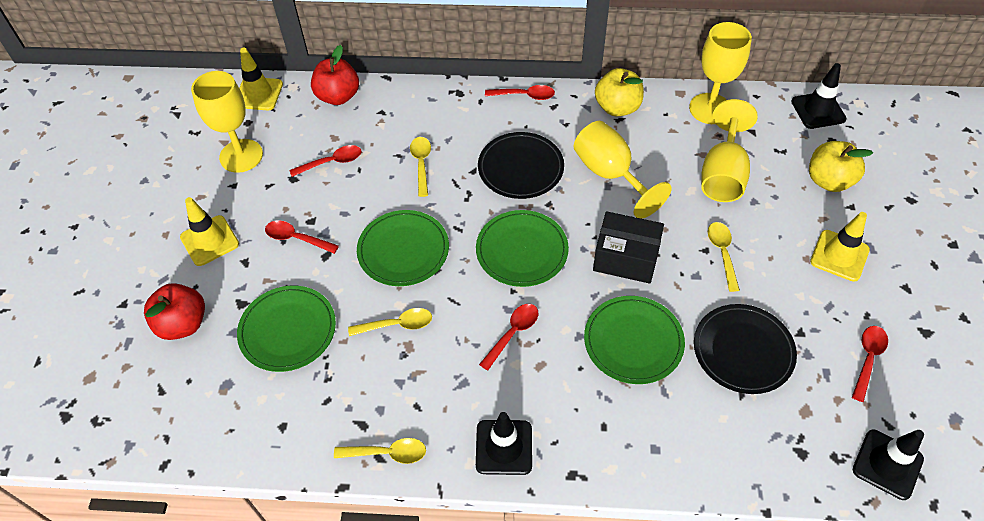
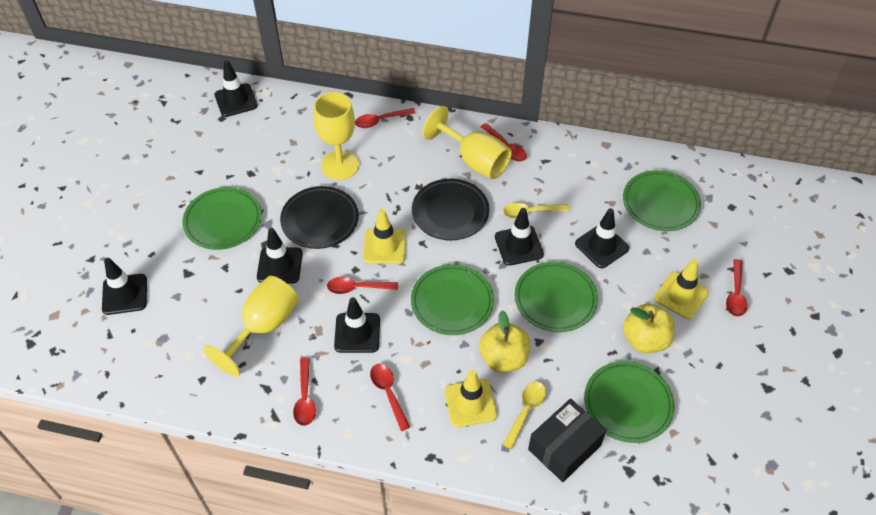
black traffic cone: 3 -> 6
green plate: 4 -> 5
red apple: 2 -> 0
red spoon: 5 -> 6
yellow goblet: 4 -> 3
yellow spoon: 4 -> 2

